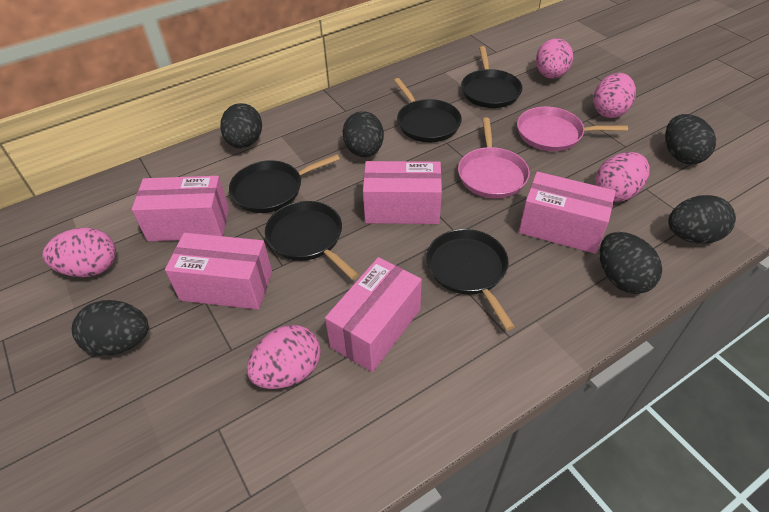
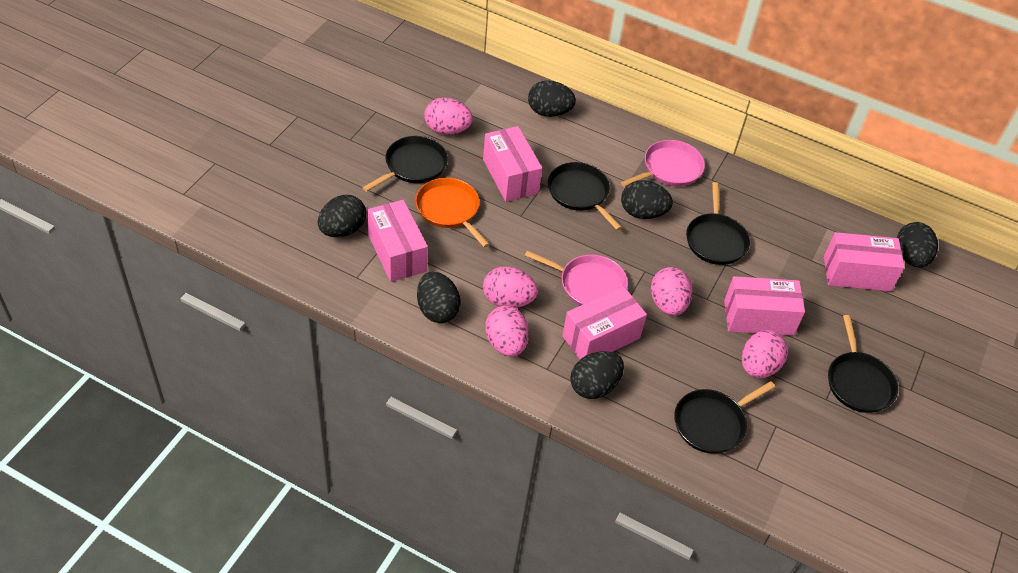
orange pan: 0 -> 1

